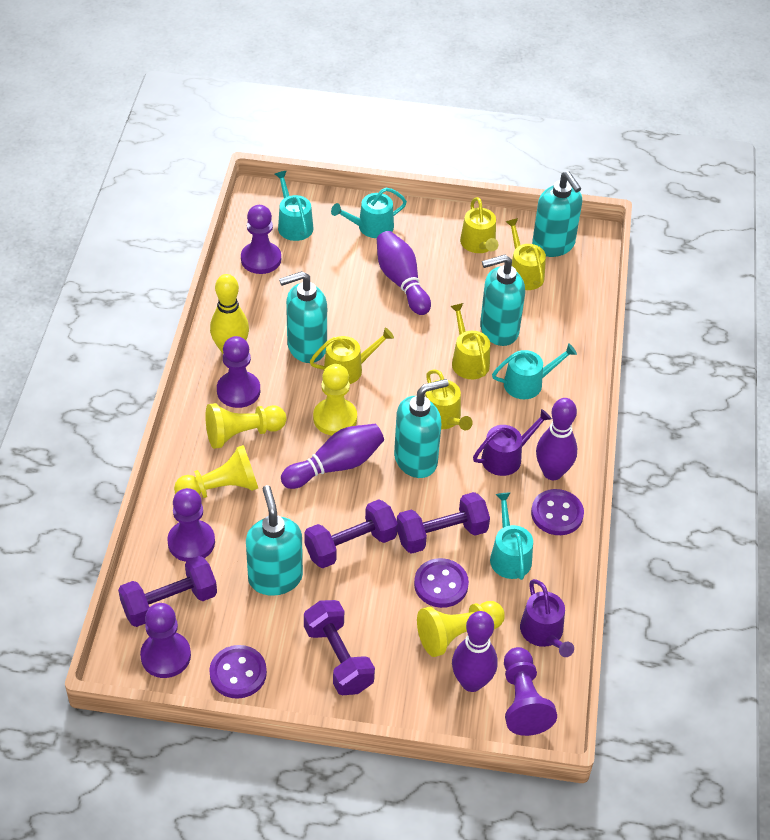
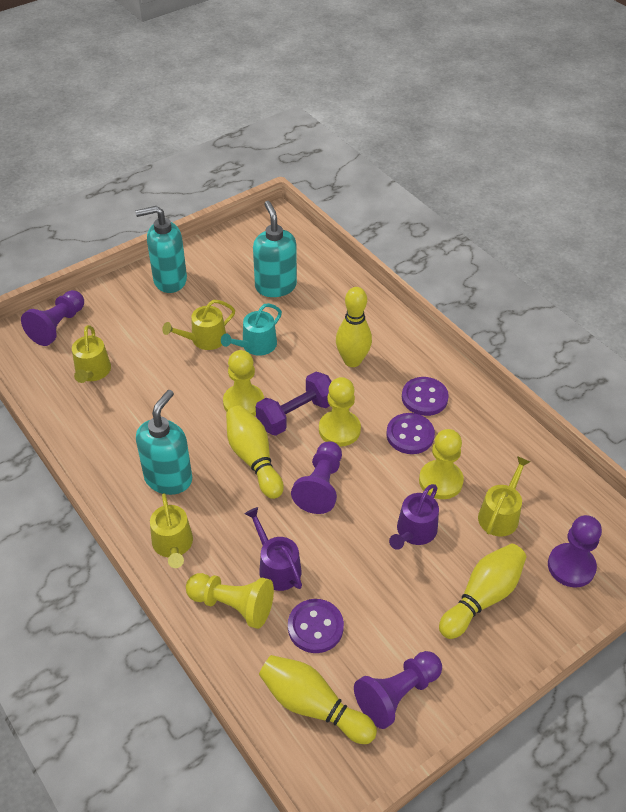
purple bowling pin: 4 -> 0
purple dumbbell: 4 -> 1
purple pawn: 5 -> 4
turquoise soap dispenser: 5 -> 3
turquoise watering can: 4 -> 1
yellow bowling pin: 1 -> 4
yellow watering can: 5 -> 4

